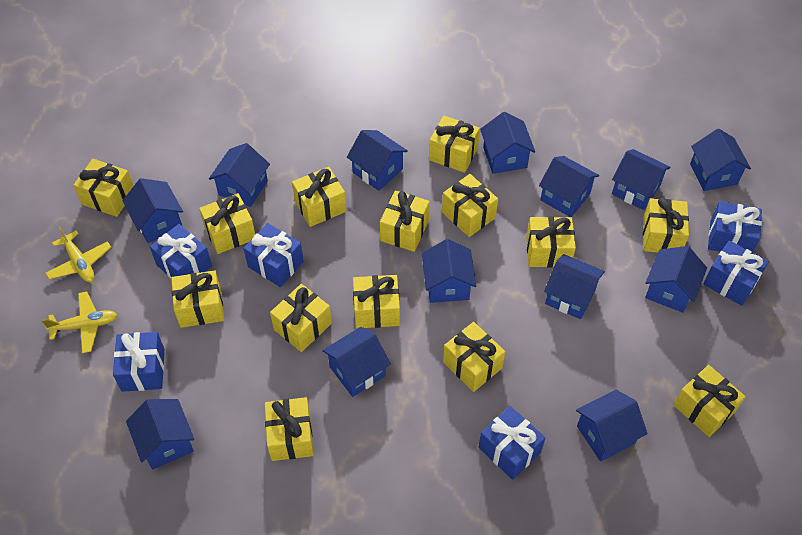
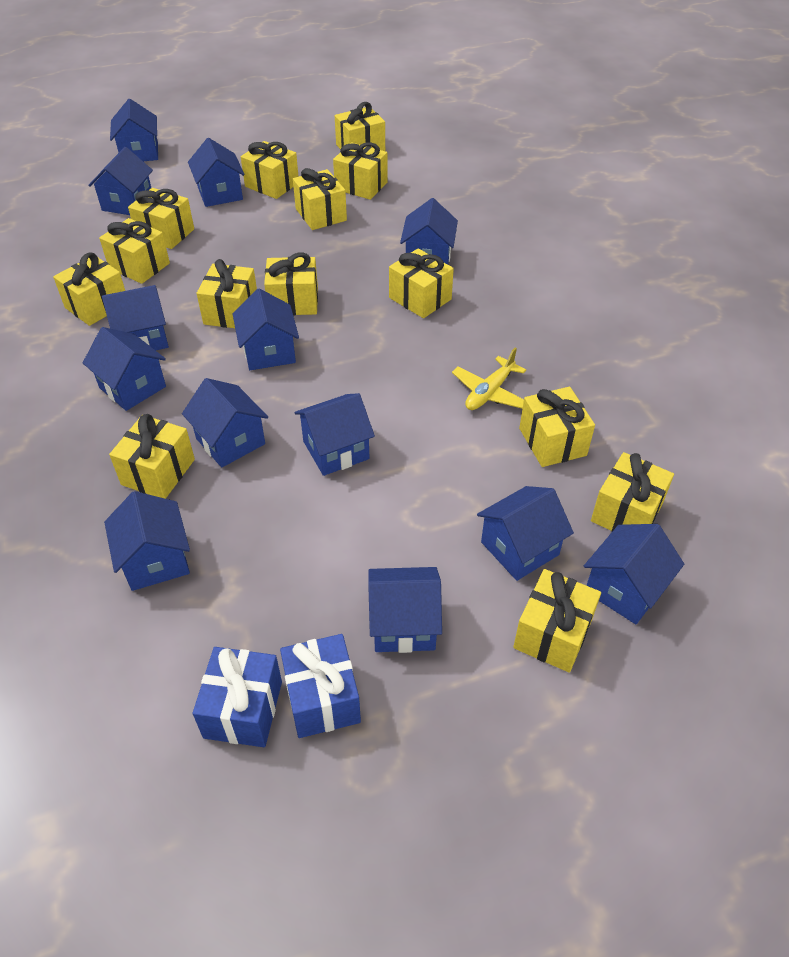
blue gift: 6 -> 2
yellow plane: 2 -> 1

